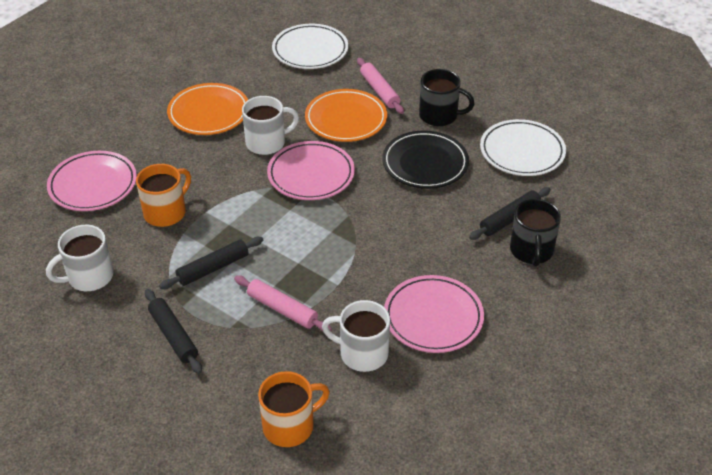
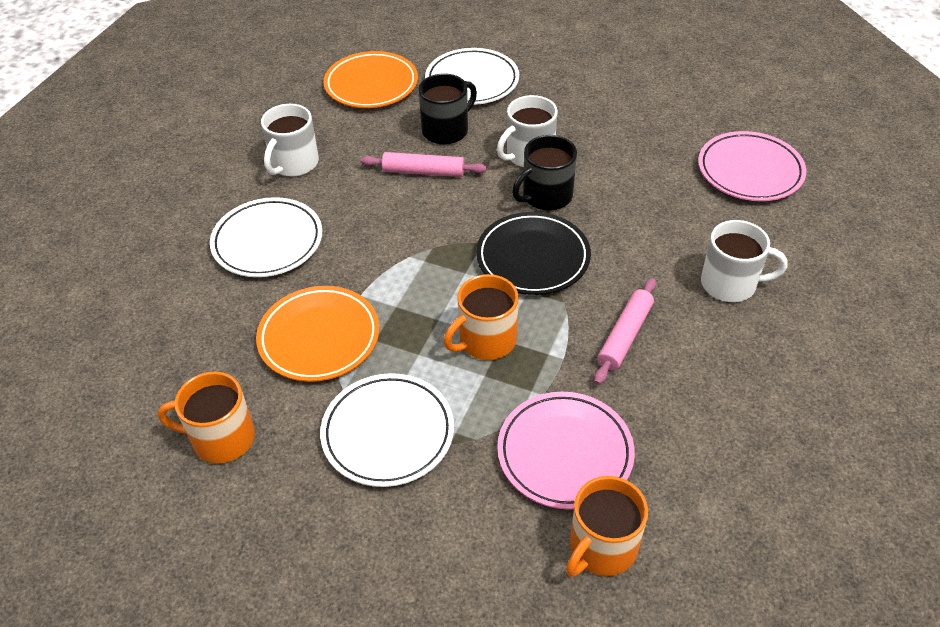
black rolling pin: 3 -> 0
orange mug: 2 -> 3
pink plate: 3 -> 2
white plate: 2 -> 3

